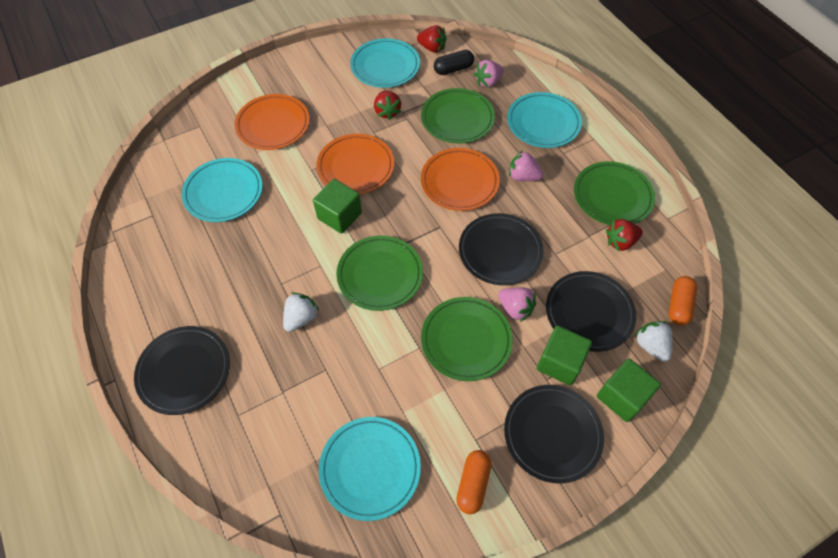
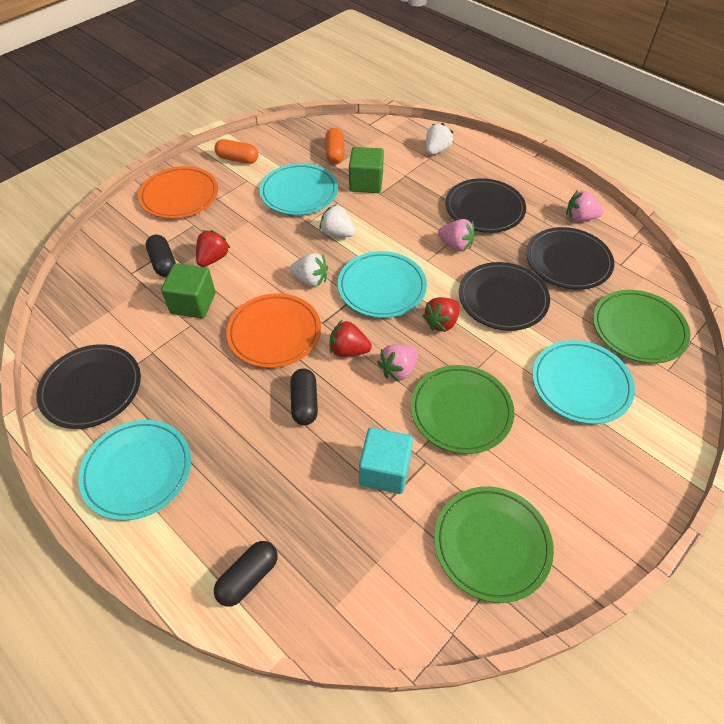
black capsule: 1 -> 3
green cube: 3 -> 2
green plate: 4 -> 3
orange plate: 3 -> 2
turquoise cube: 0 -> 1
white strawberry: 2 -> 3

